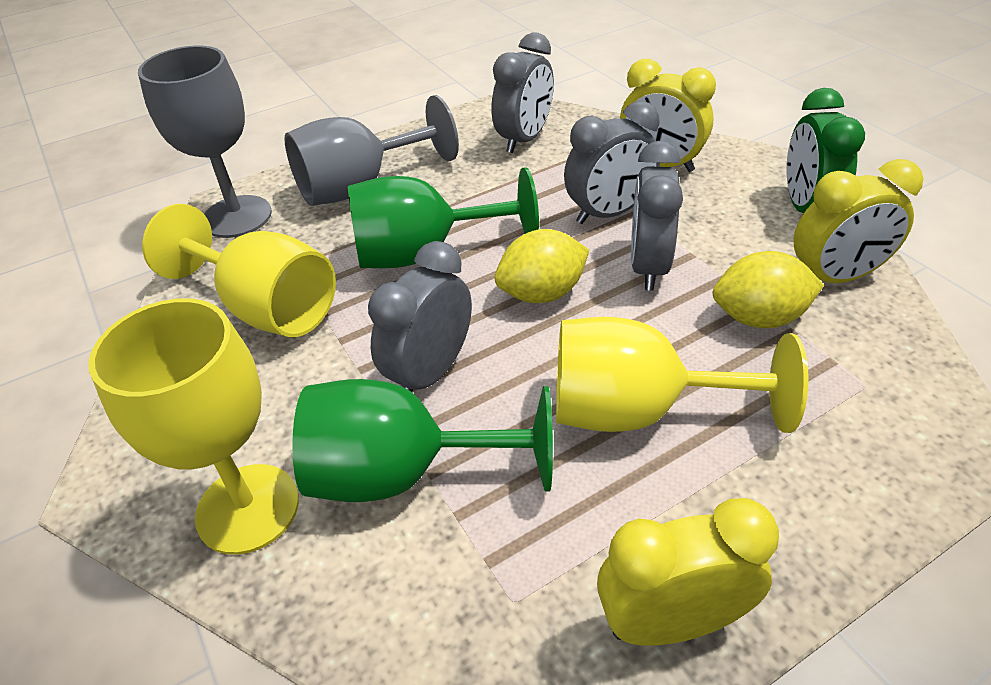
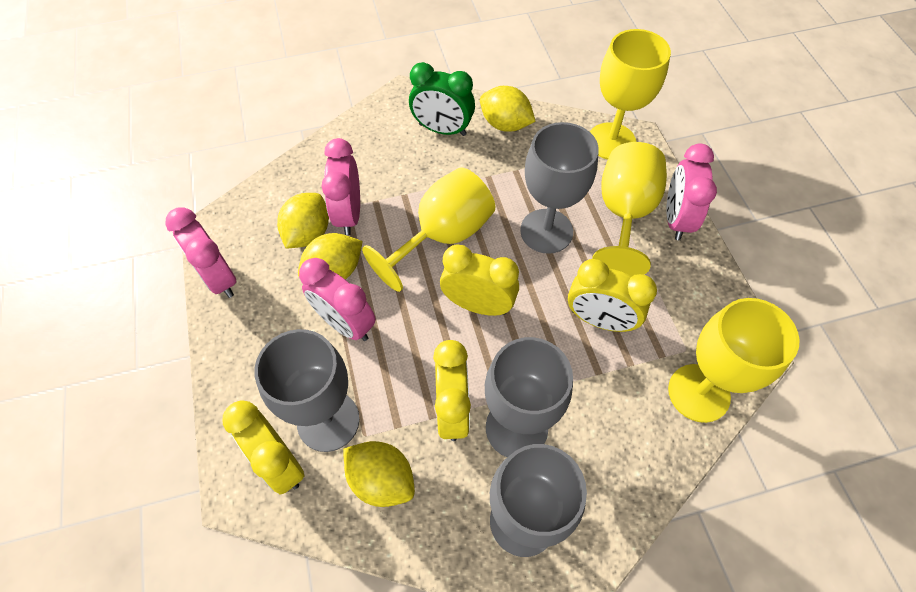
green goblet: 2 -> 0
grey clock: 4 -> 0
grey goblet: 2 -> 4
pink clock: 0 -> 4
yellow clock: 3 -> 4
yellow goblet: 3 -> 4
yellow lemon: 2 -> 4

